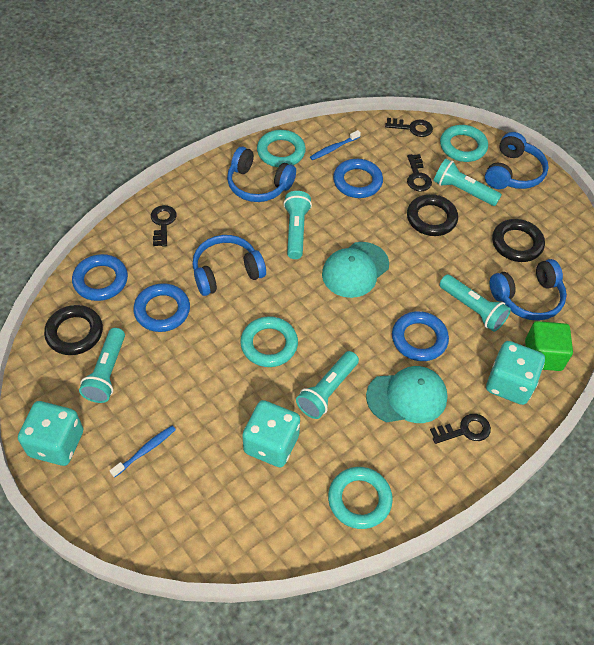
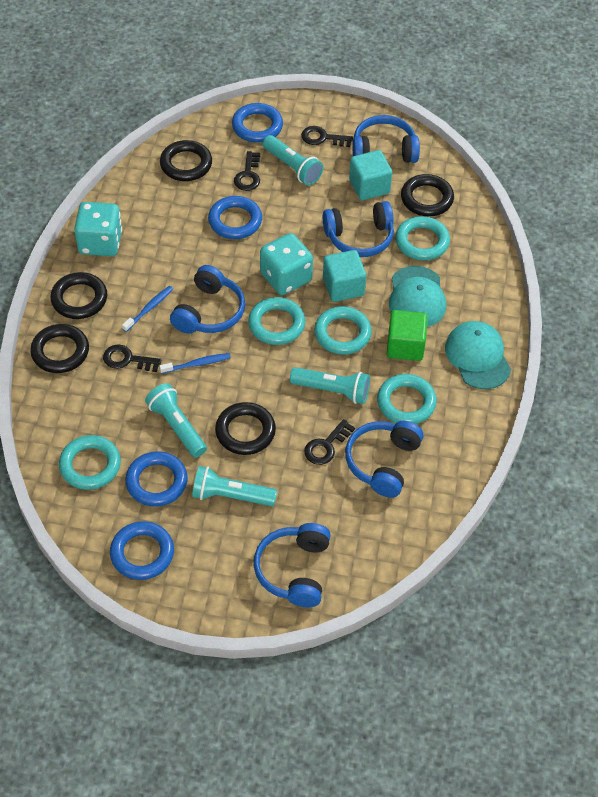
black ring: 3 -> 5
blue headphones: 4 -> 5
turquoise cube: 0 -> 2
turquoise dice: 3 -> 2
turquoise flashlight: 5 -> 4
turquoise ring: 4 -> 5

